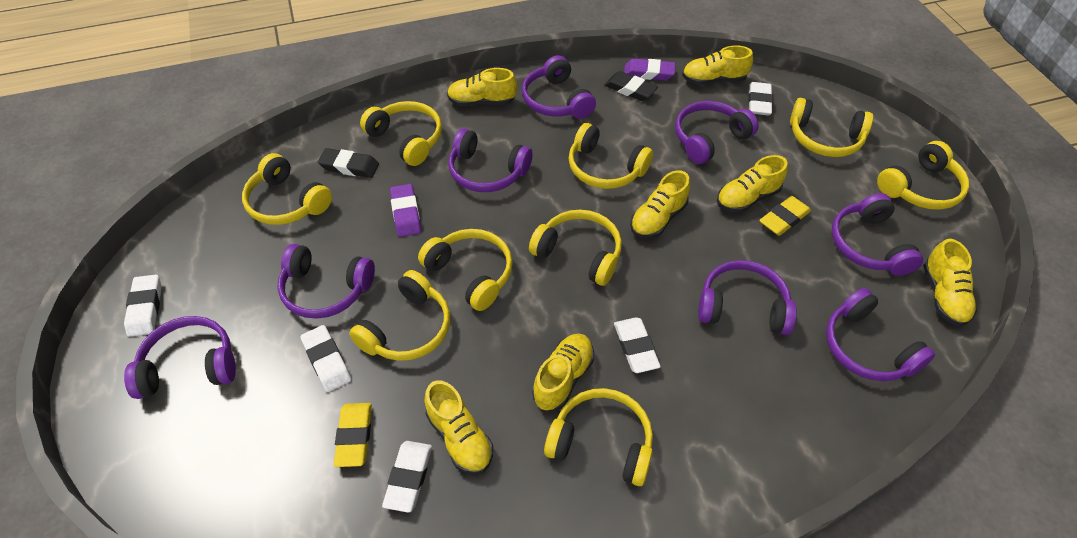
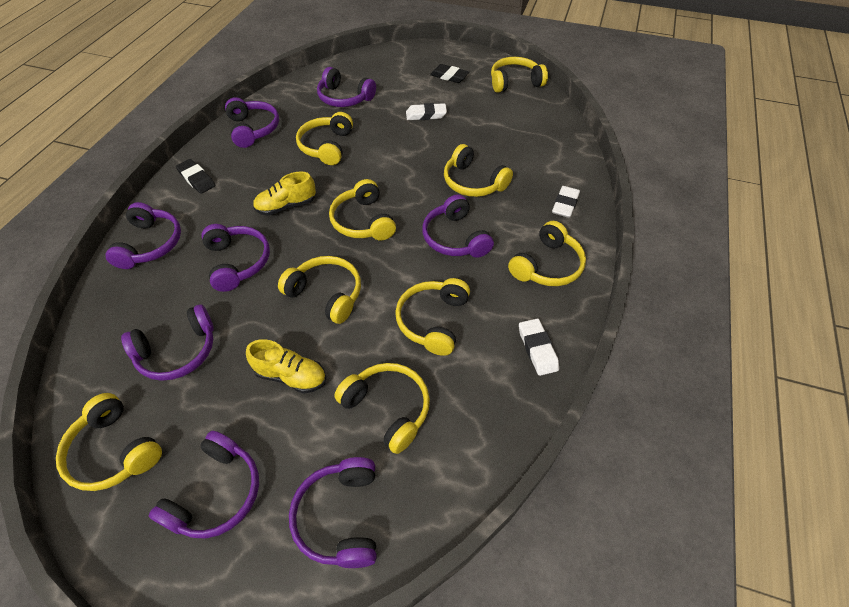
purple eraser: 2 -> 0
white eraser: 5 -> 3
yellow eraser: 2 -> 0
yellow shoe: 7 -> 2

